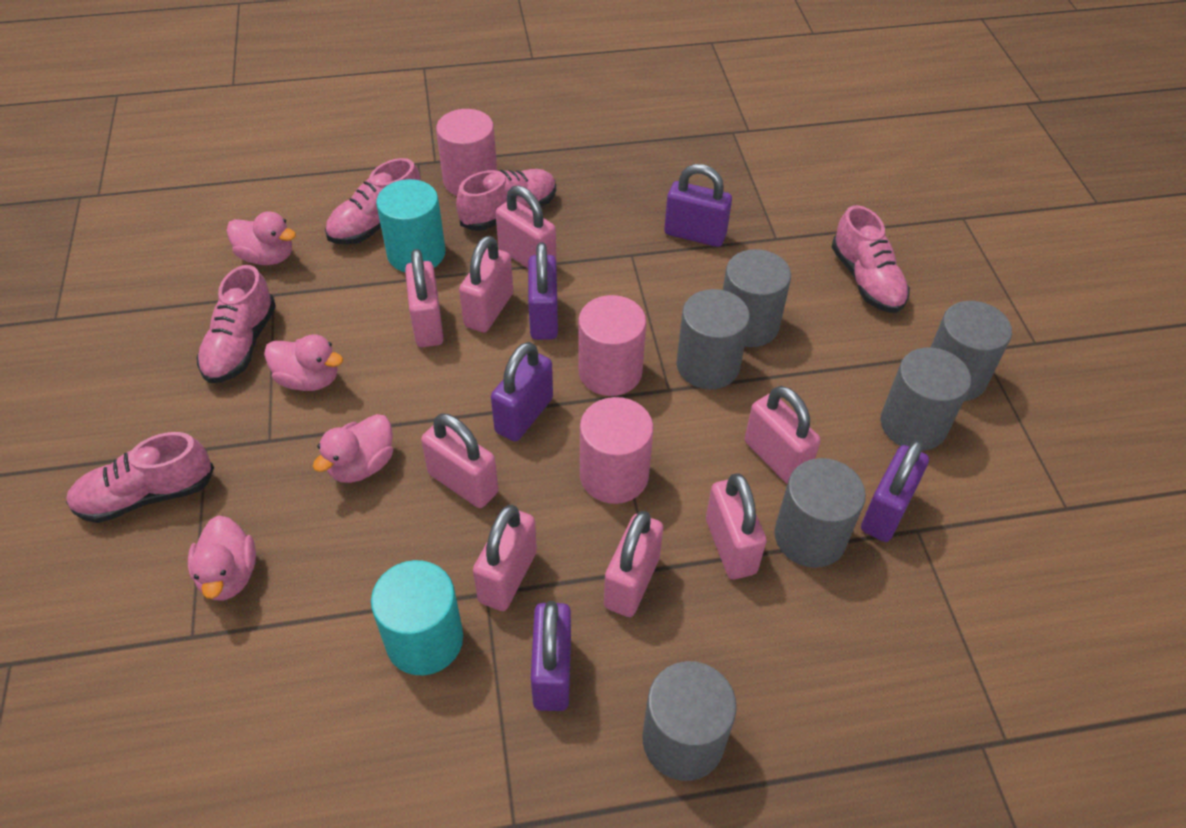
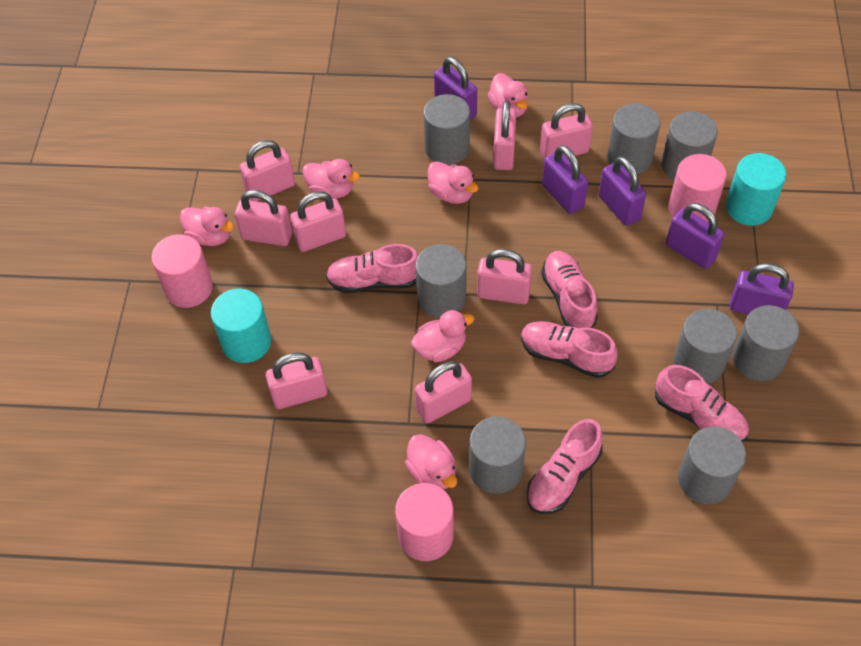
grey cylinder: 6 -> 8
pink duck: 4 -> 6

